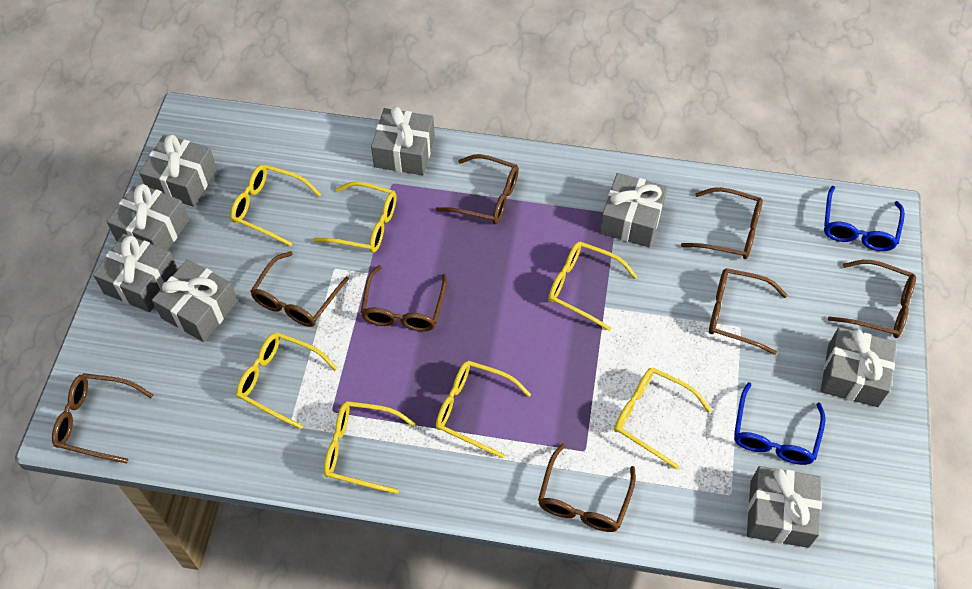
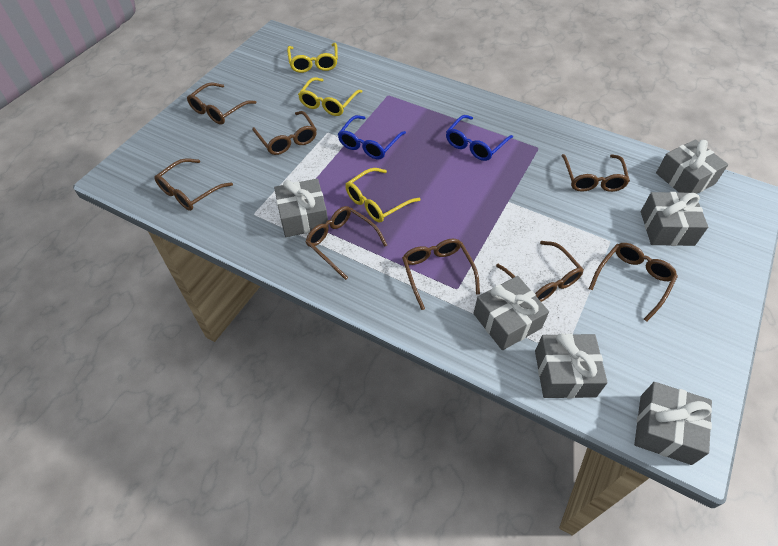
grey gift: 8 -> 6
yellow glasses: 7 -> 3

